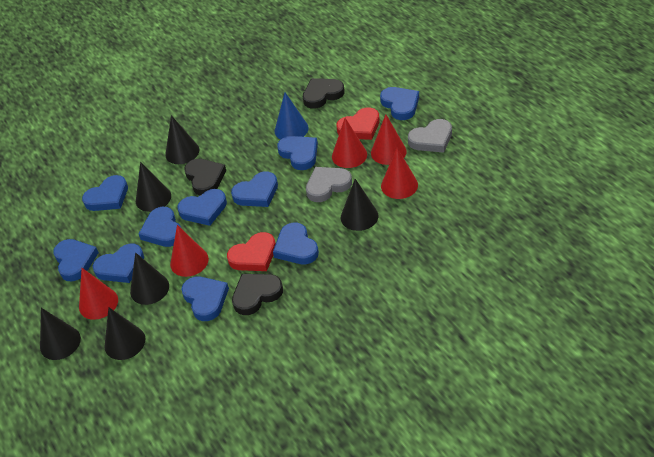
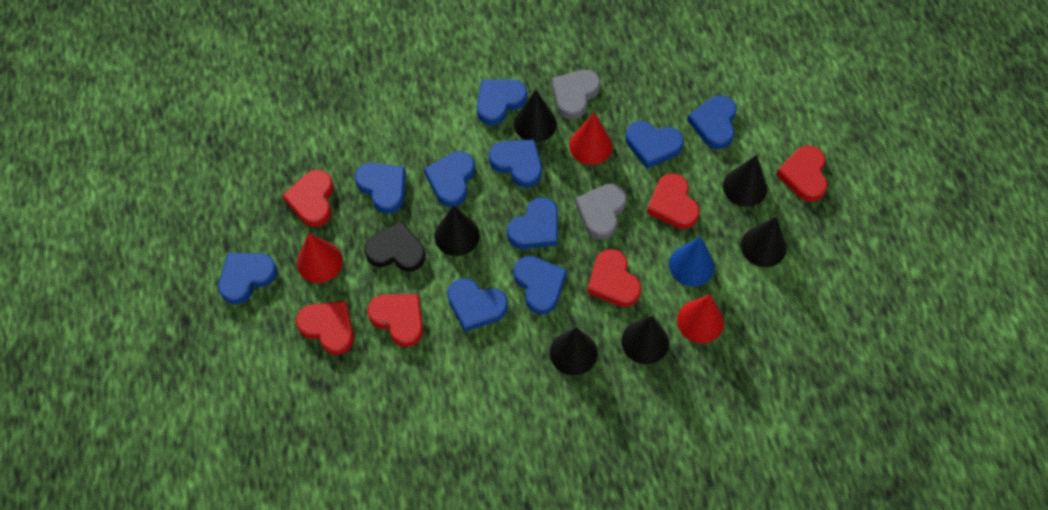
black heart: 3 -> 1
red cone: 5 -> 3
red heart: 2 -> 6

